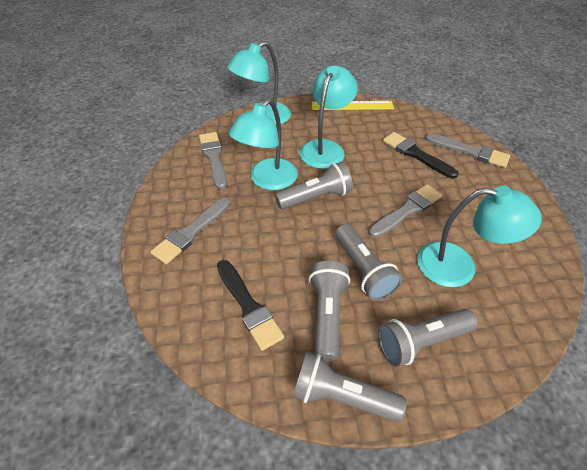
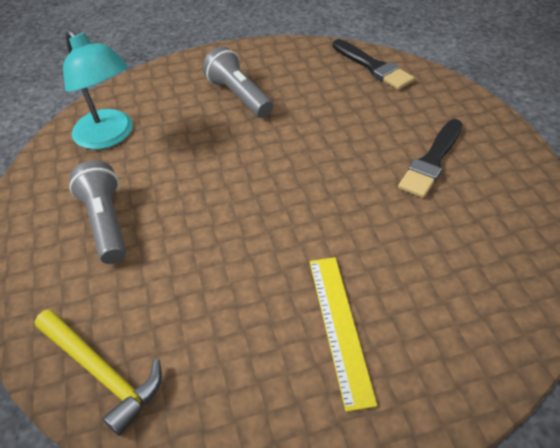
grey brush: 4 -> 0
grey flashlight: 5 -> 2
turquoise lamp: 4 -> 1
yellow hammer: 0 -> 1

